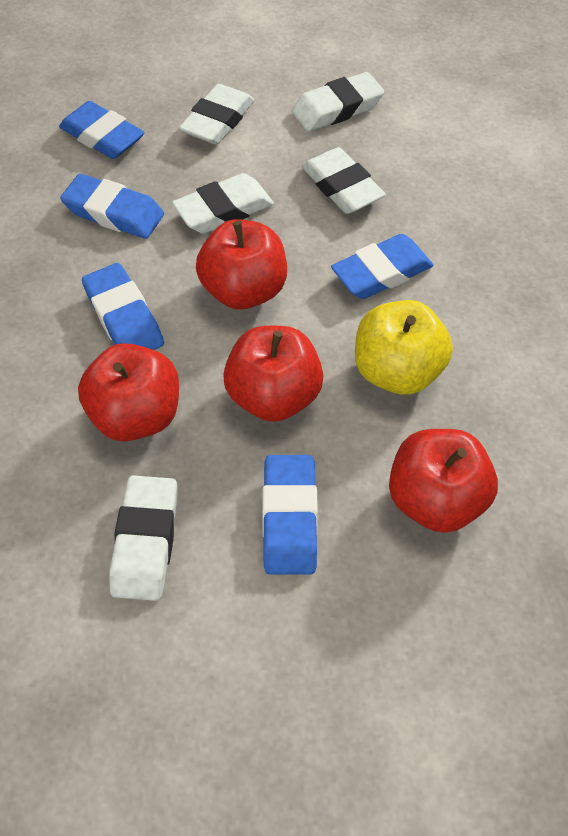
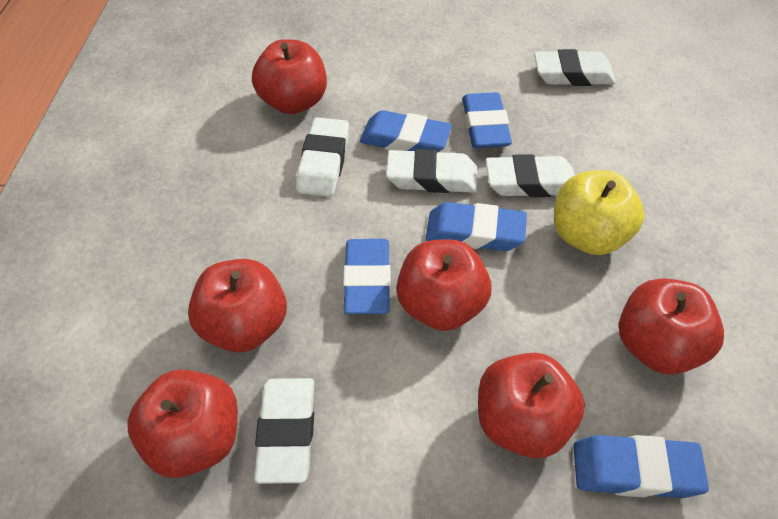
red apple: 4 -> 6

